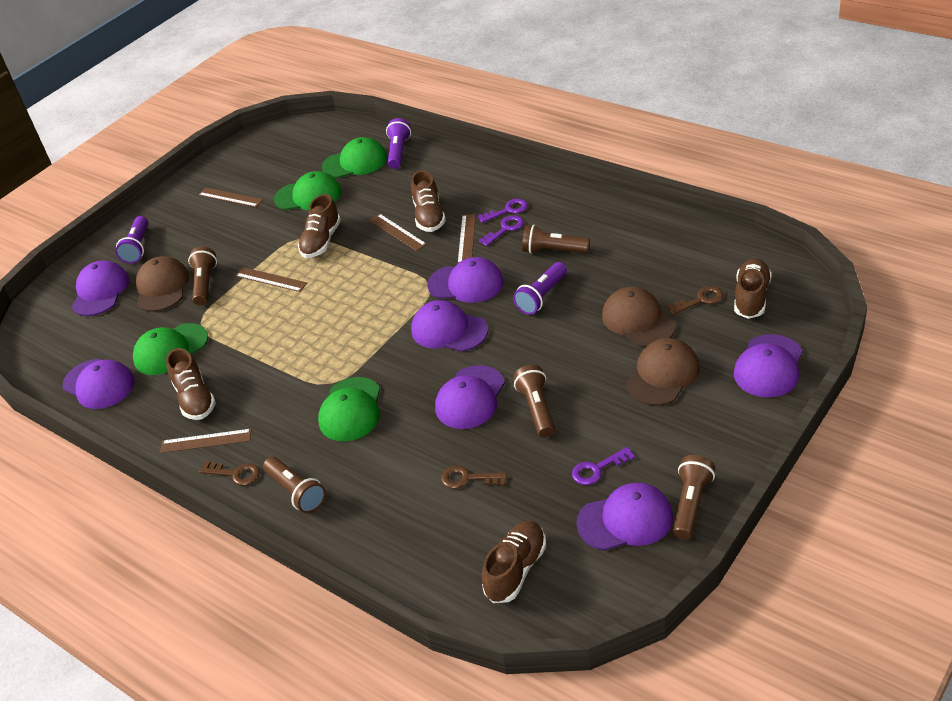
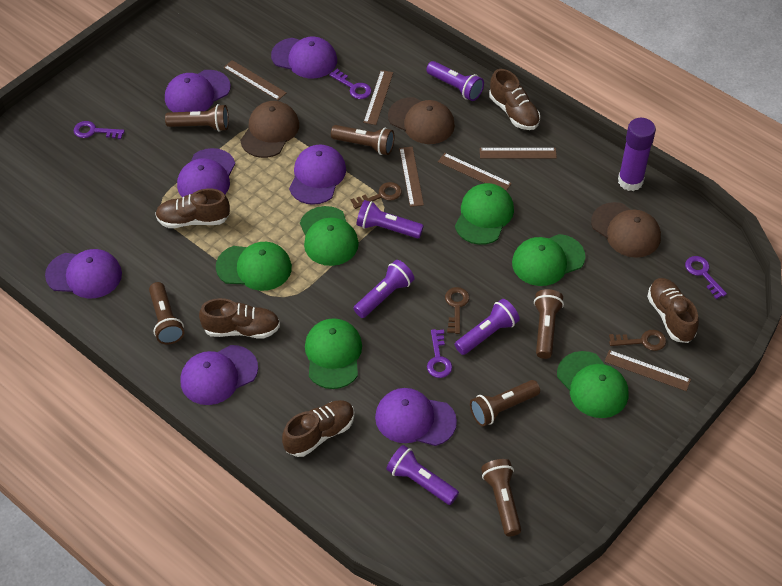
brown flashlight: 5 -> 6
brown ruler: 5 -> 6
green cap: 4 -> 6
purple flashlight: 3 -> 5
purple glue stick: 0 -> 1
purple key: 3 -> 4

